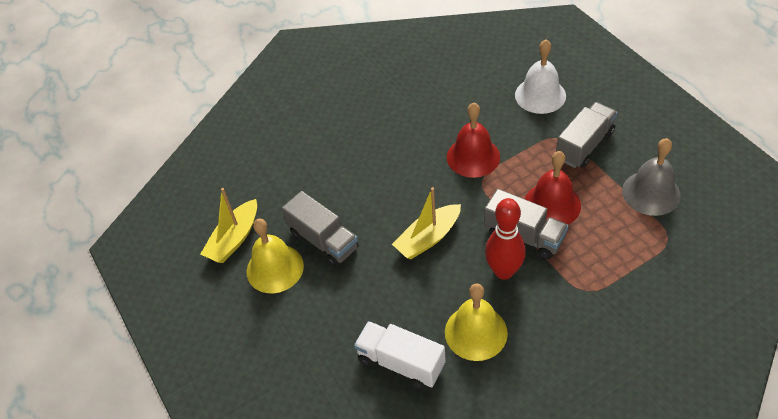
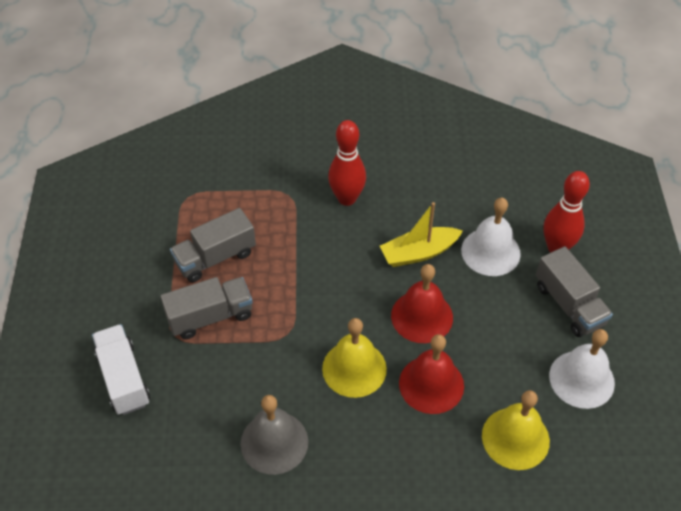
red bowling pin: 1 -> 2
white bell: 1 -> 2
yellow boat: 2 -> 1

